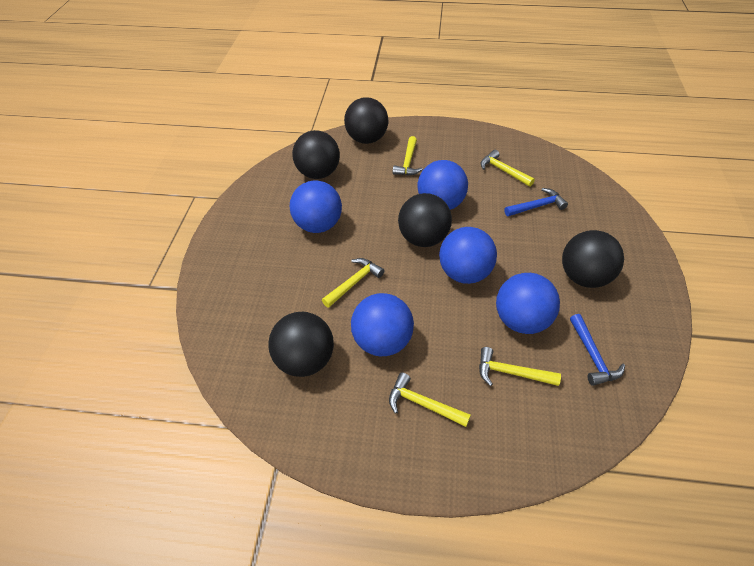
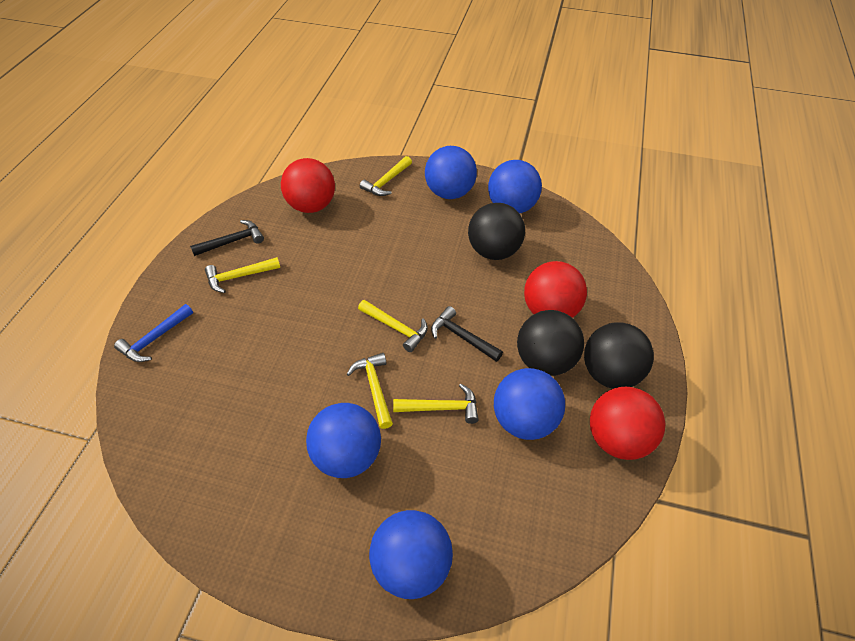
black ball: 5 -> 3
black hammer: 0 -> 2
blue hammer: 2 -> 1
red ball: 0 -> 3

